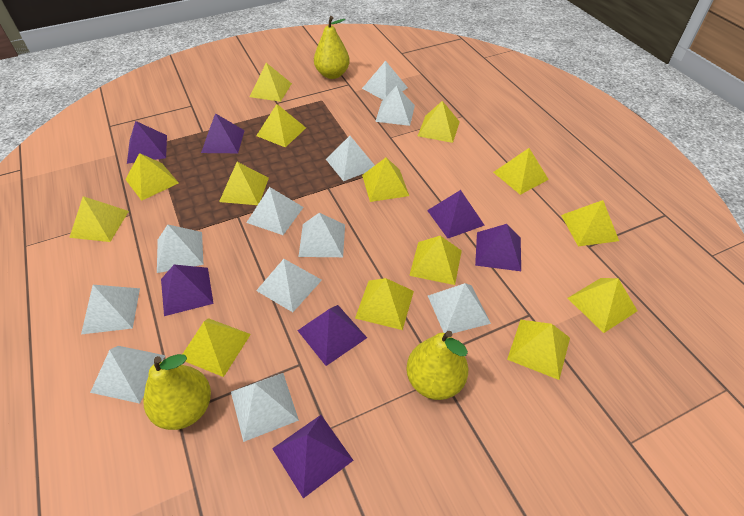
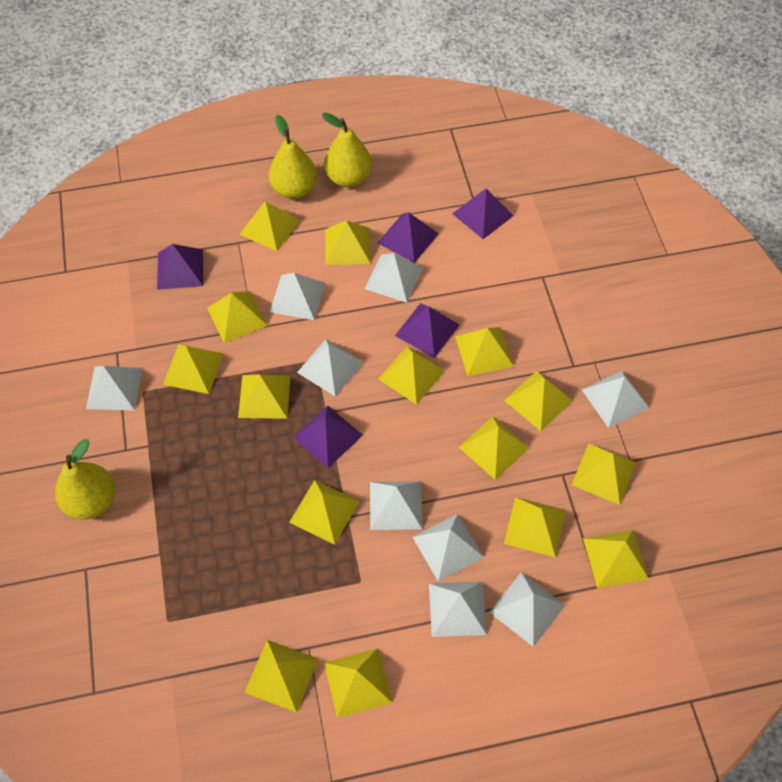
purple pyramid: 7 -> 5
white pyramid: 11 -> 9
yellow pyramid: 14 -> 15

